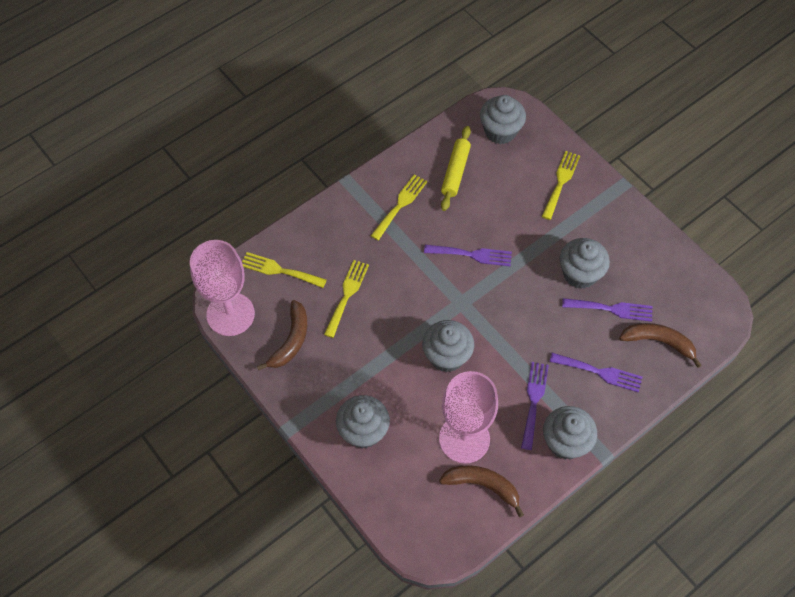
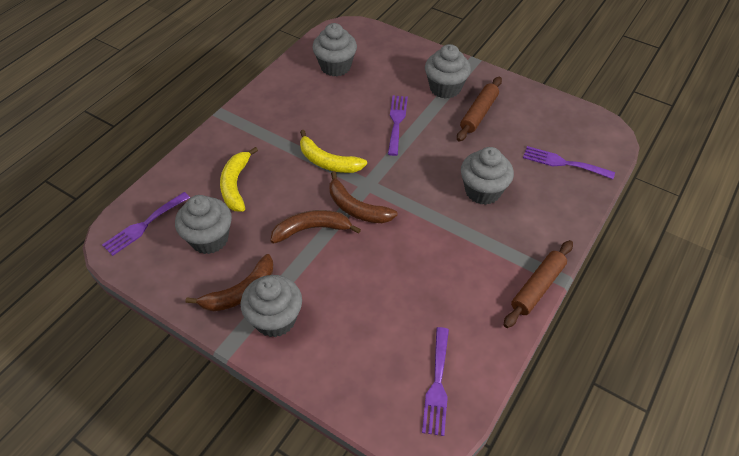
brown rolling pin: 0 -> 2
pink goblet: 2 -> 0
yellow banana: 0 -> 2
yellow fork: 4 -> 0
yellow rolling pin: 1 -> 0

